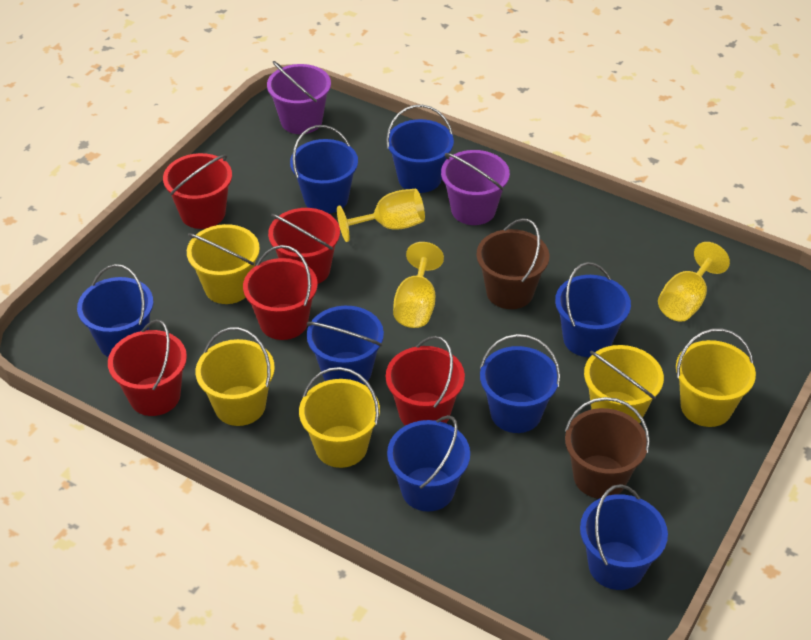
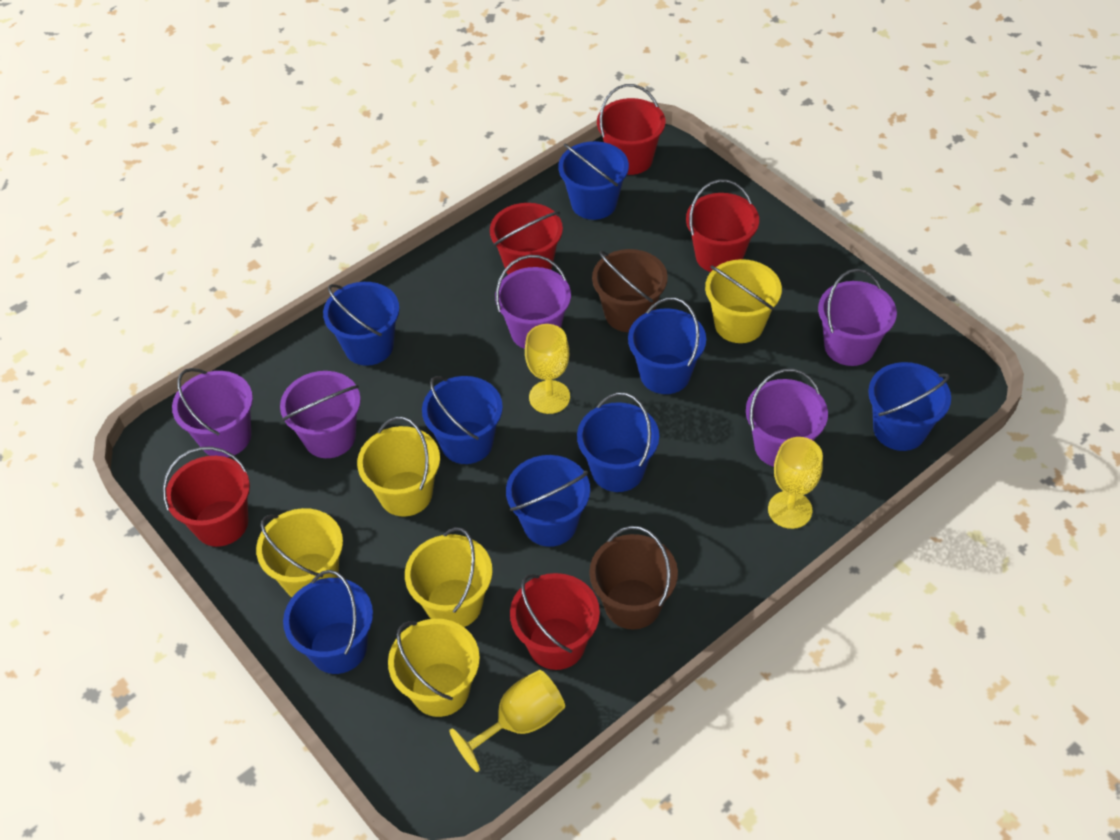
purple bucket: 2 -> 5

